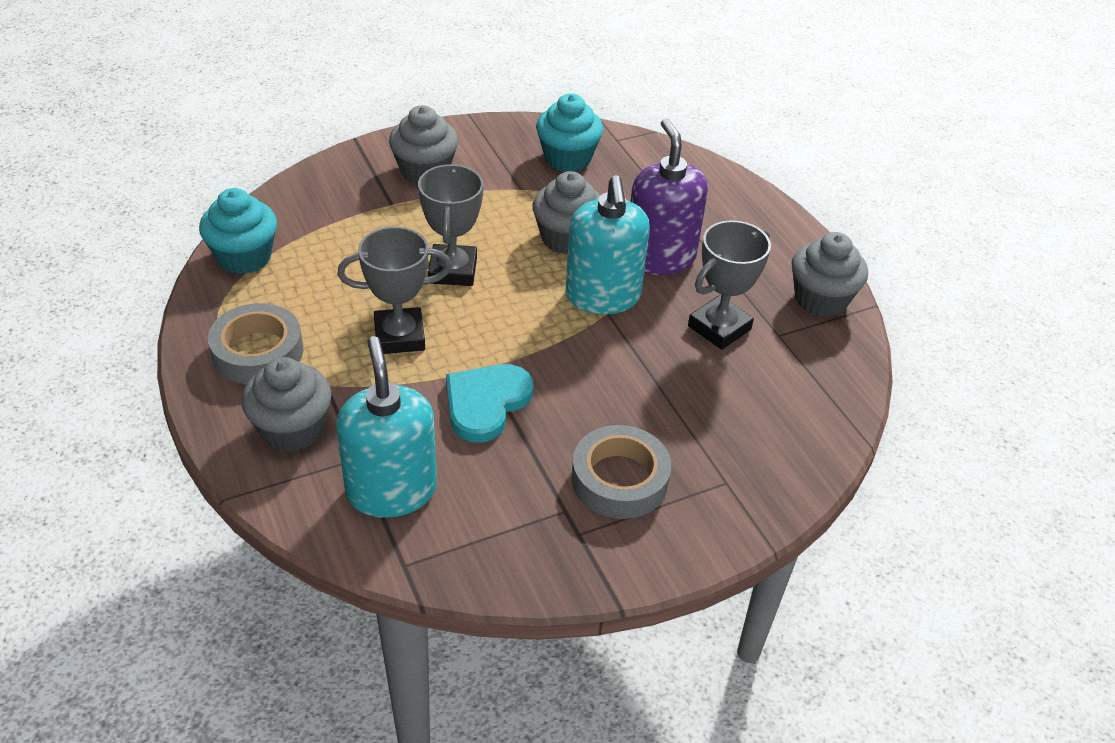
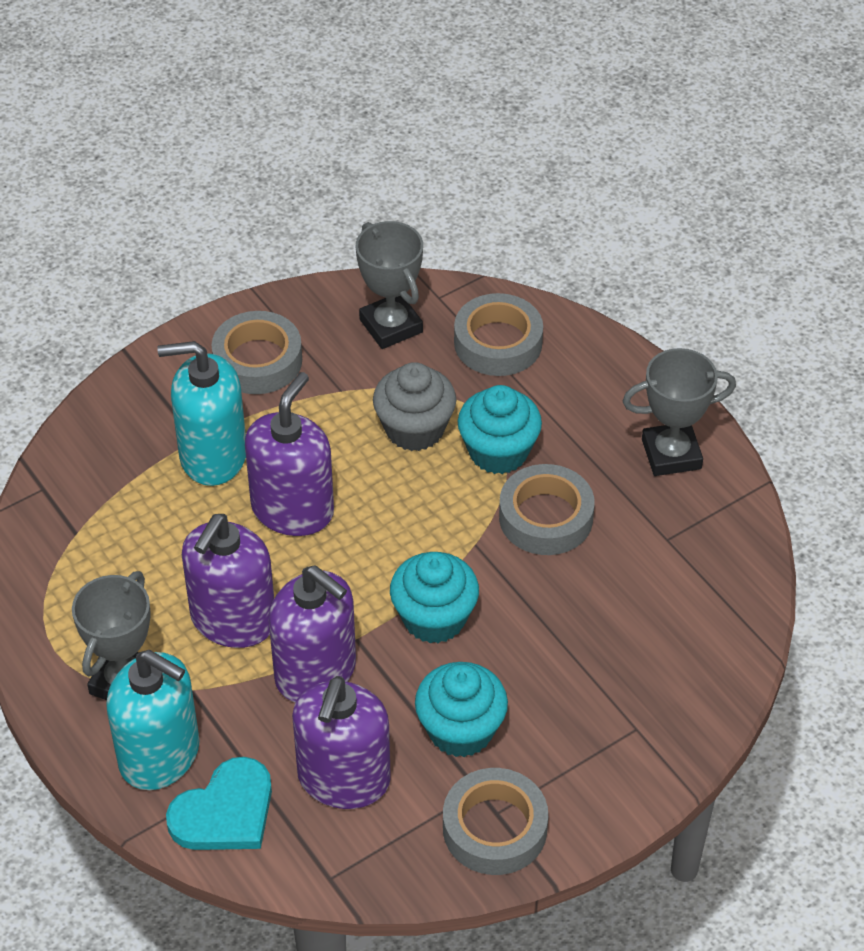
grey cupcake: 4 -> 1
grey tape: 2 -> 4
purple soap dispenser: 1 -> 4
turquoise cupcake: 2 -> 3

